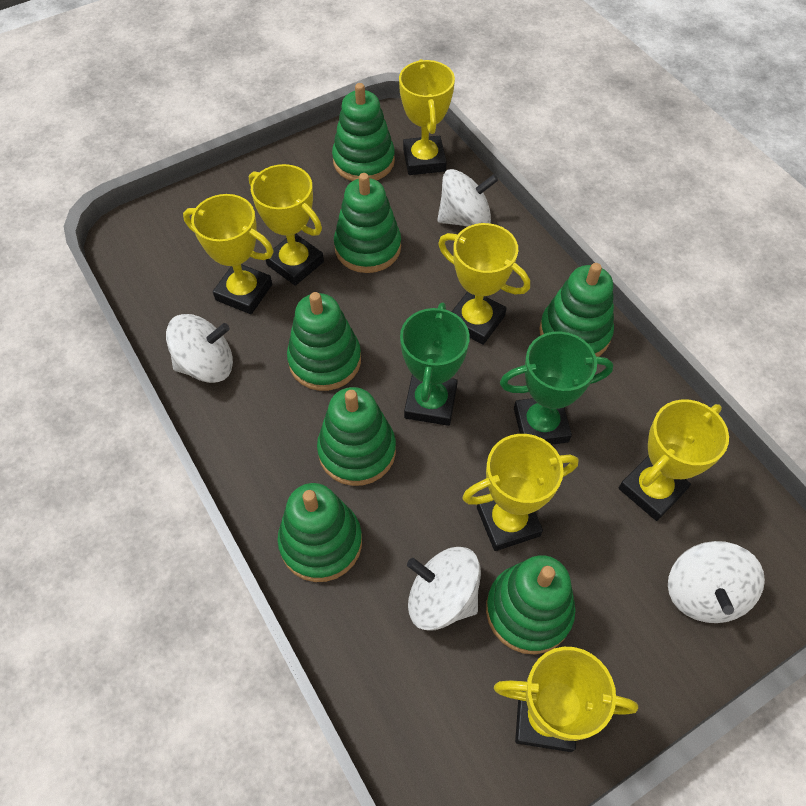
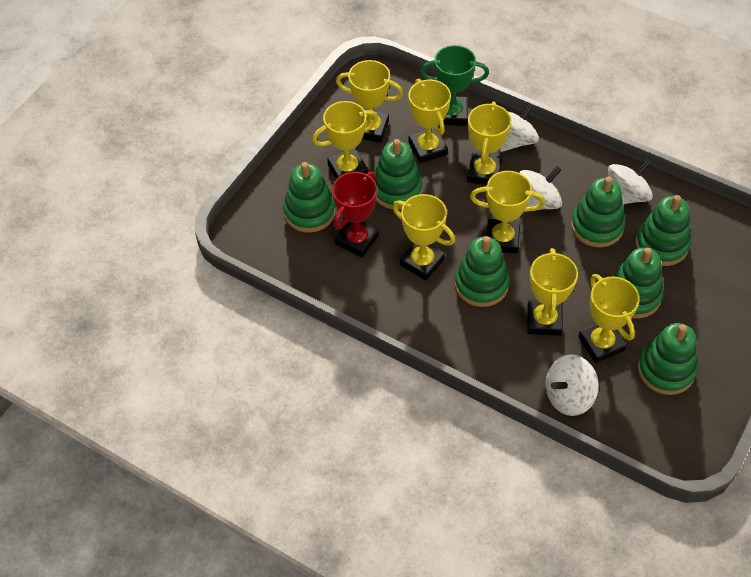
green trophy: 2 -> 1
red trophy: 0 -> 1
yellow trophy: 7 -> 8

